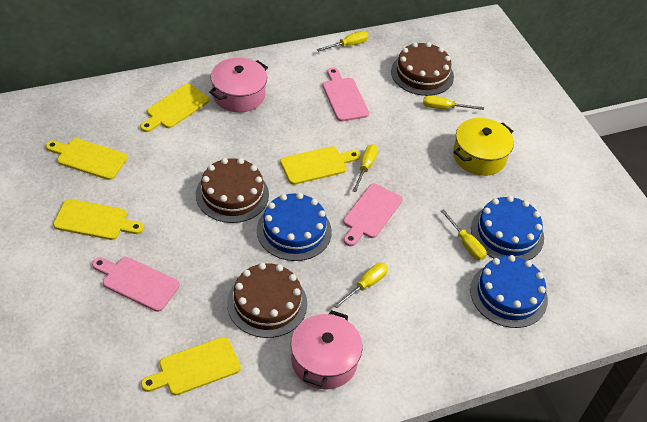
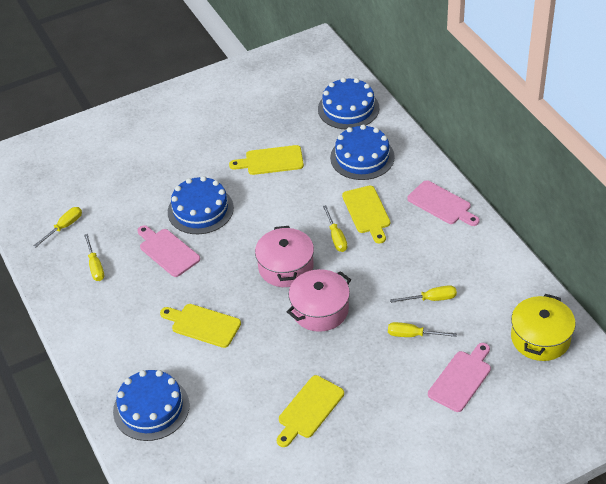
blue cake: 3 -> 4
brown cake: 3 -> 0
yellow cutting board: 5 -> 4

